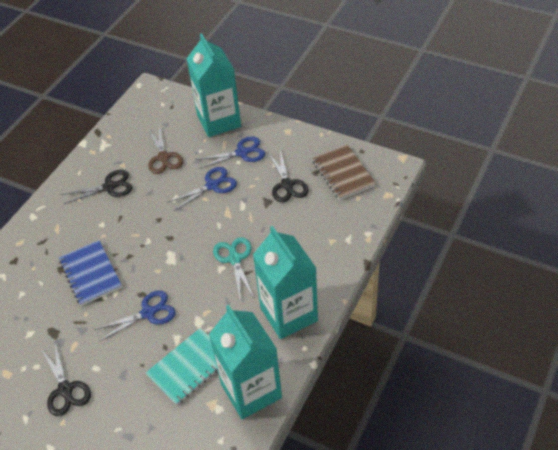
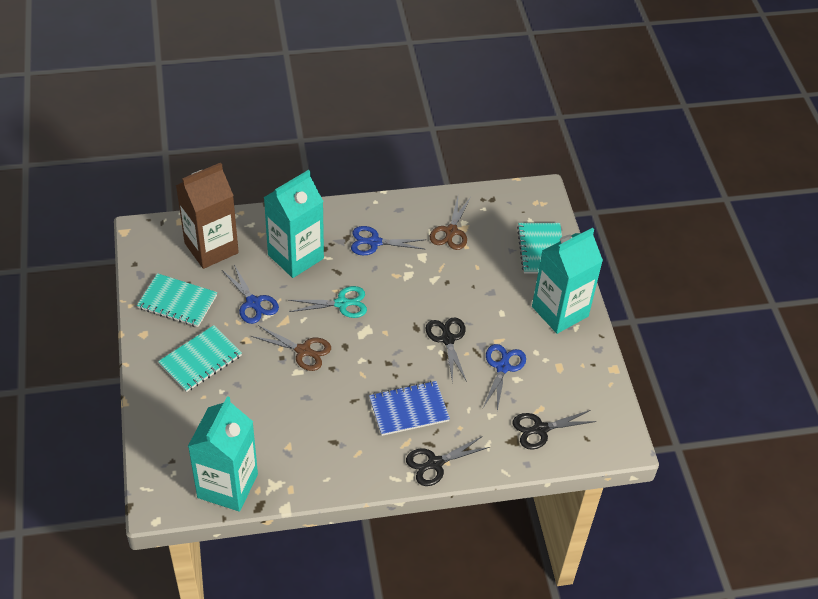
brown carton: 0 -> 1
brown notebook: 1 -> 0
brown scissors: 1 -> 2
turquoise notebook: 1 -> 3

